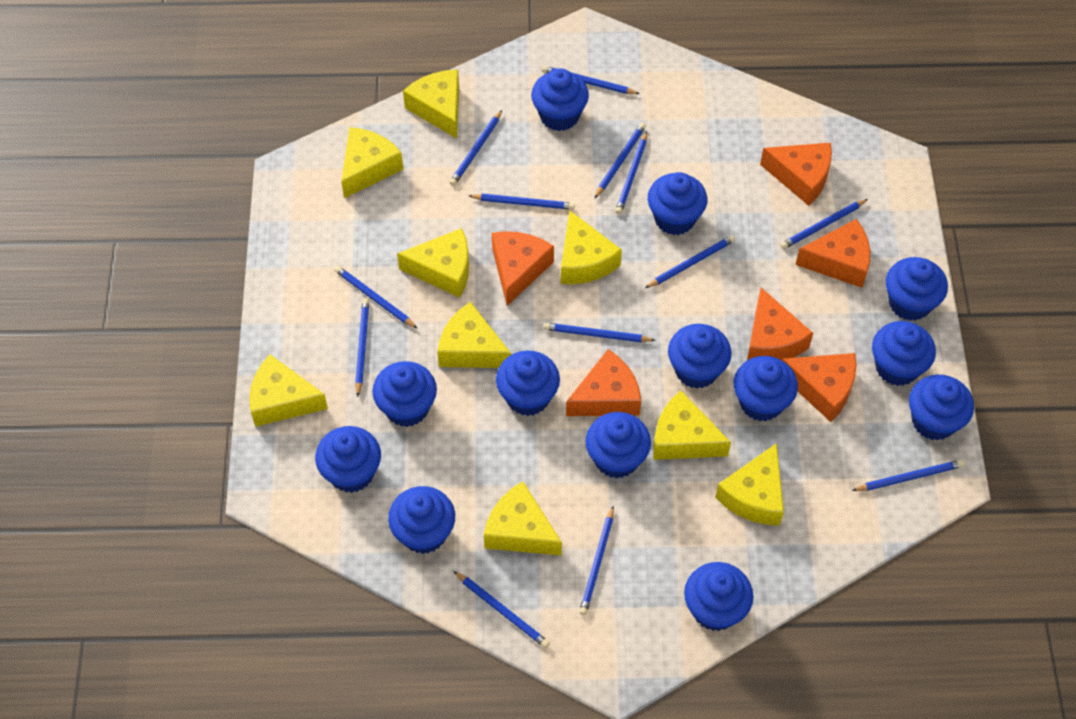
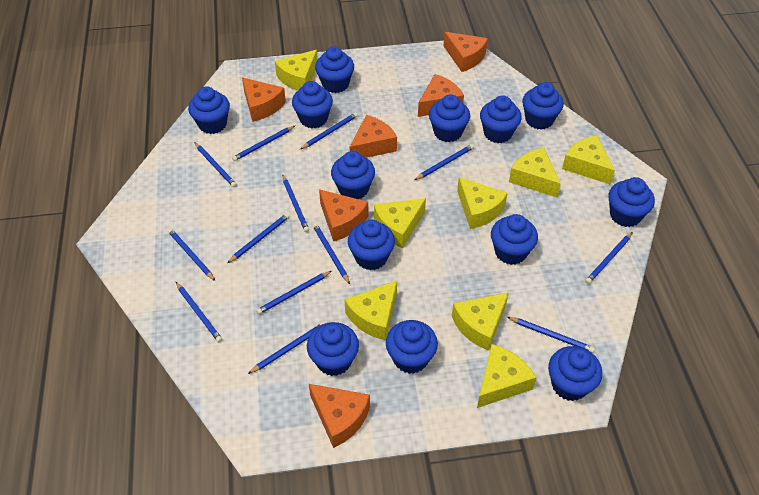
yellow cheese: 9 -> 8

